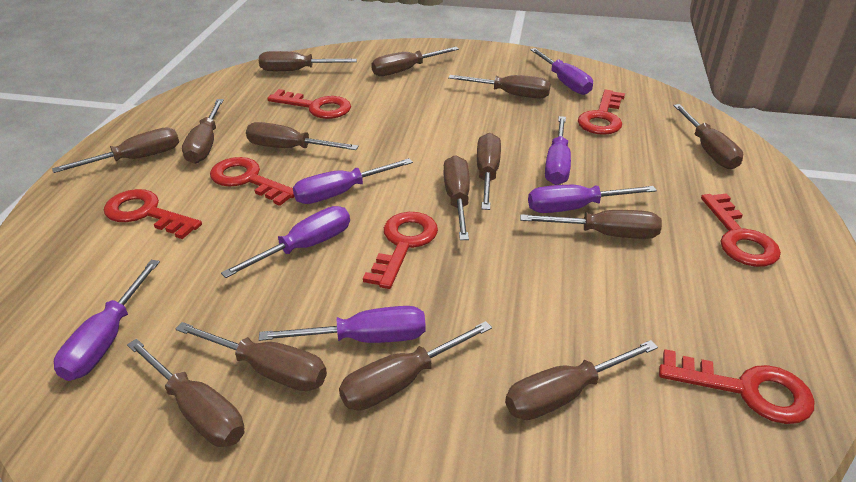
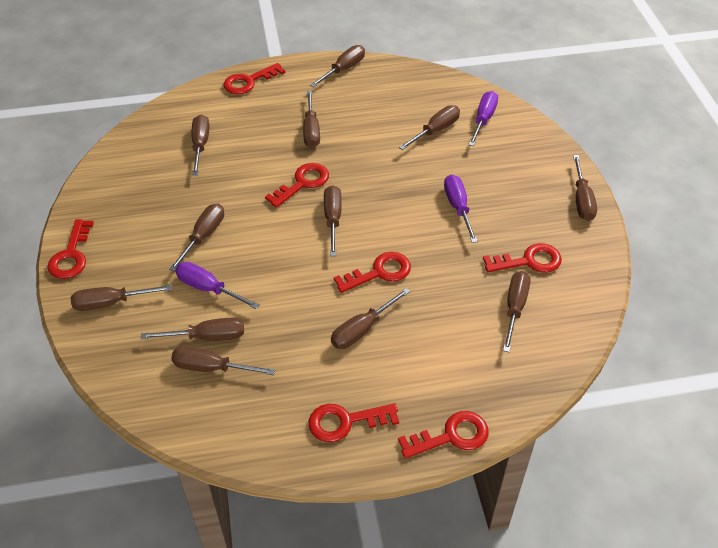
brown screwdriver: 14 -> 12
purple screwdriver: 7 -> 3

